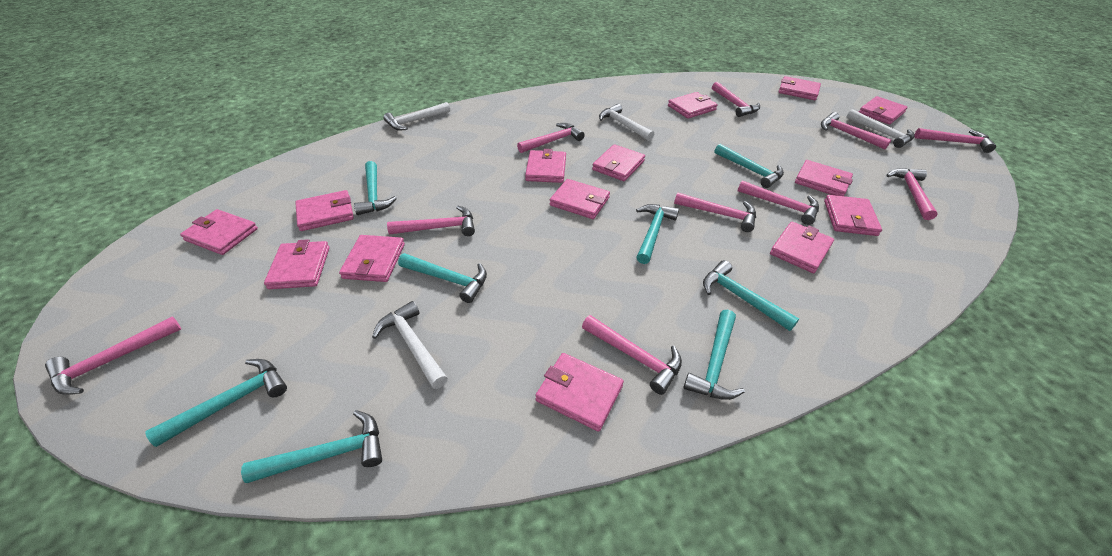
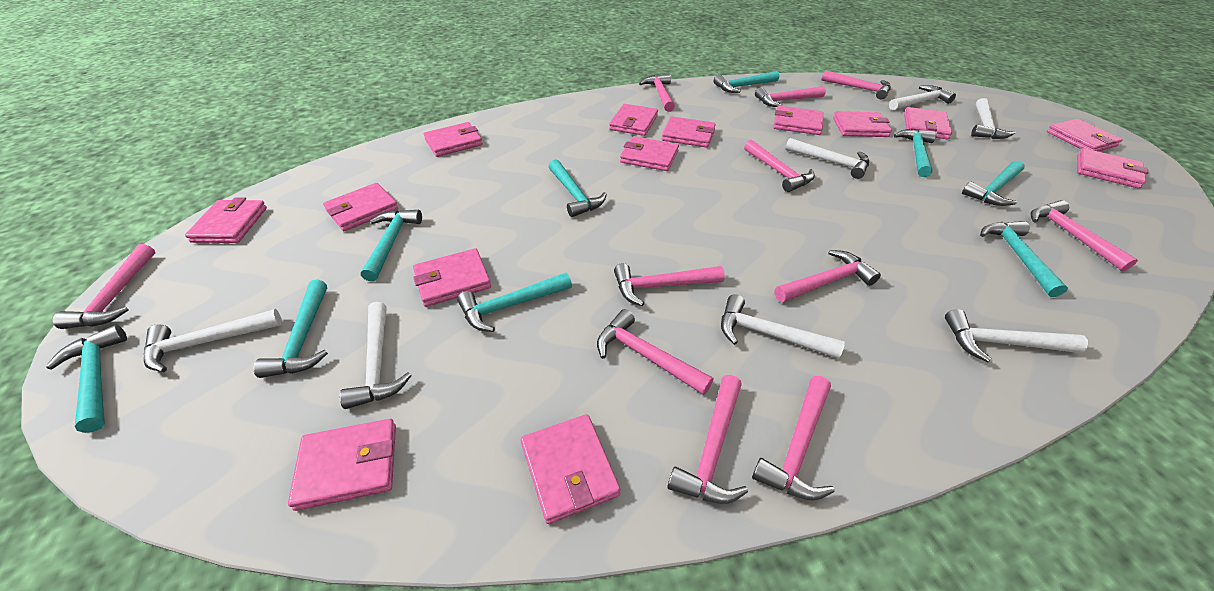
pink hammer: 10 -> 11
turquoise hammer: 8 -> 9
white hammer: 4 -> 7

